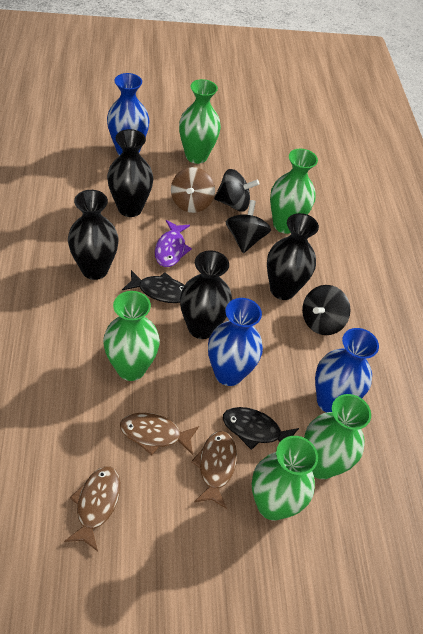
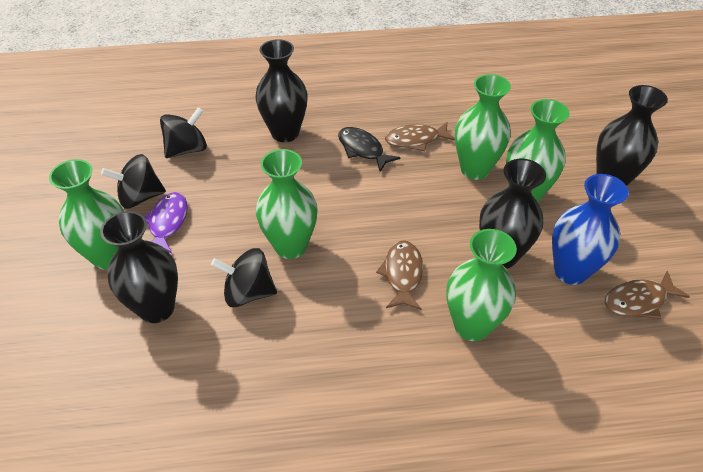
black fish: 2 -> 1
blue vase: 3 -> 1
brown spinning top: 1 -> 0

